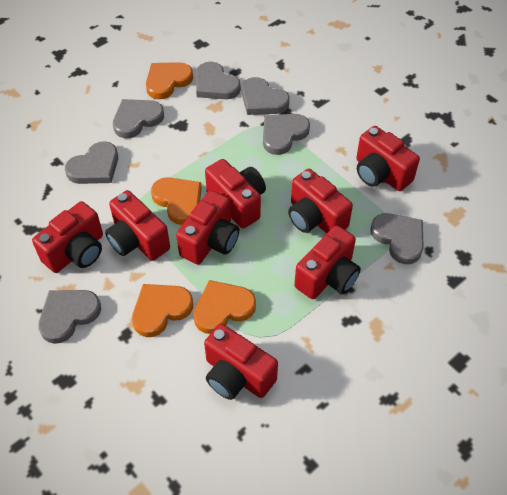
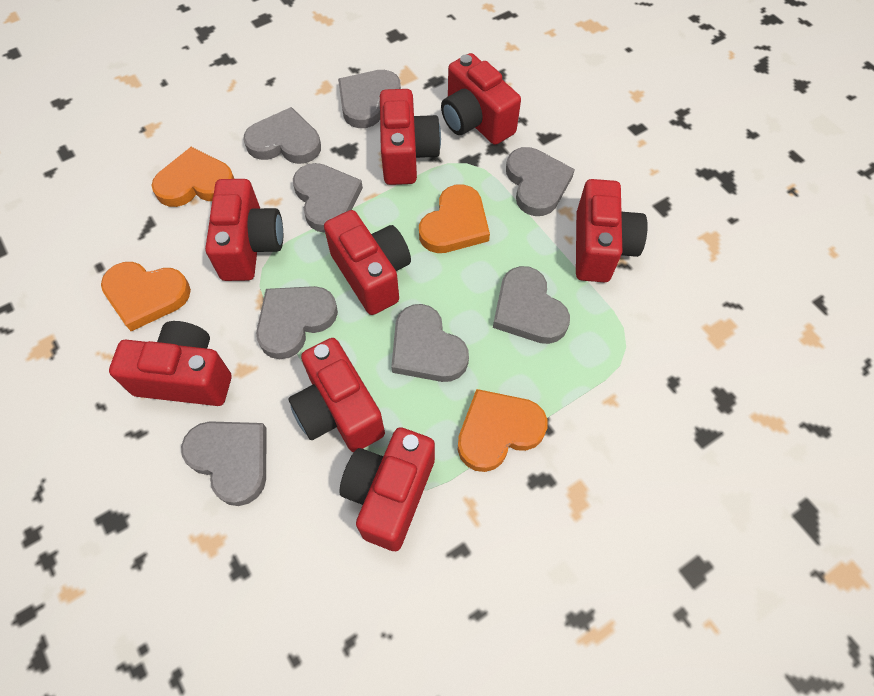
grey heart: 7 -> 8

